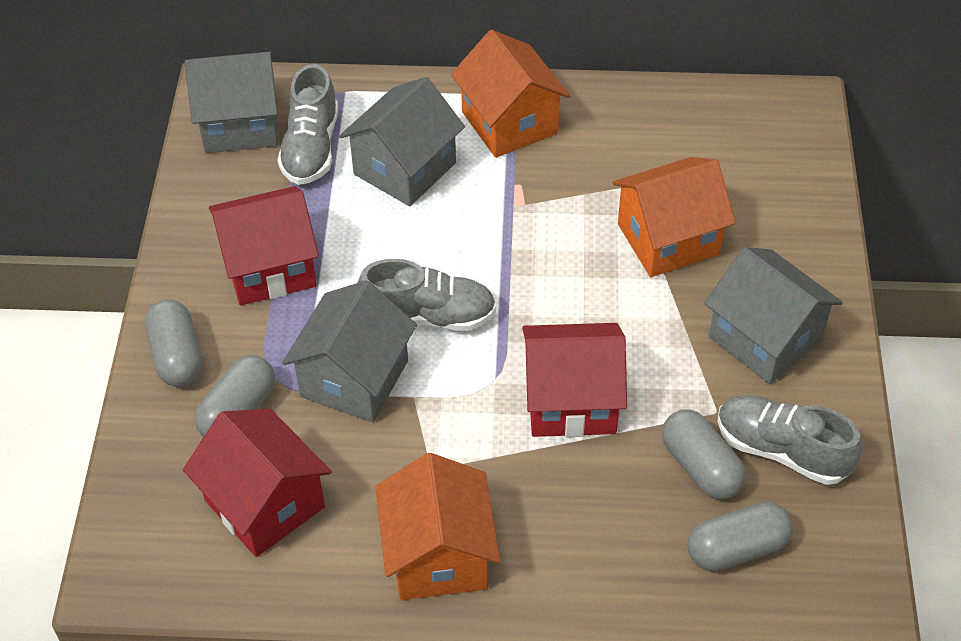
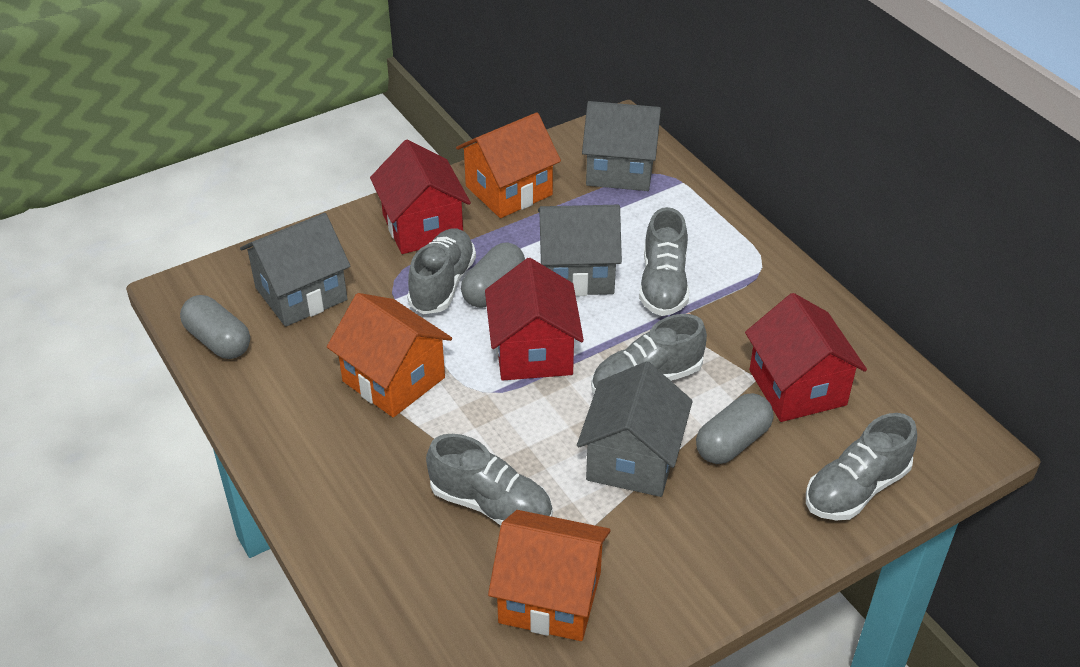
grey capsule: 4 -> 3
grey shoe: 3 -> 5

